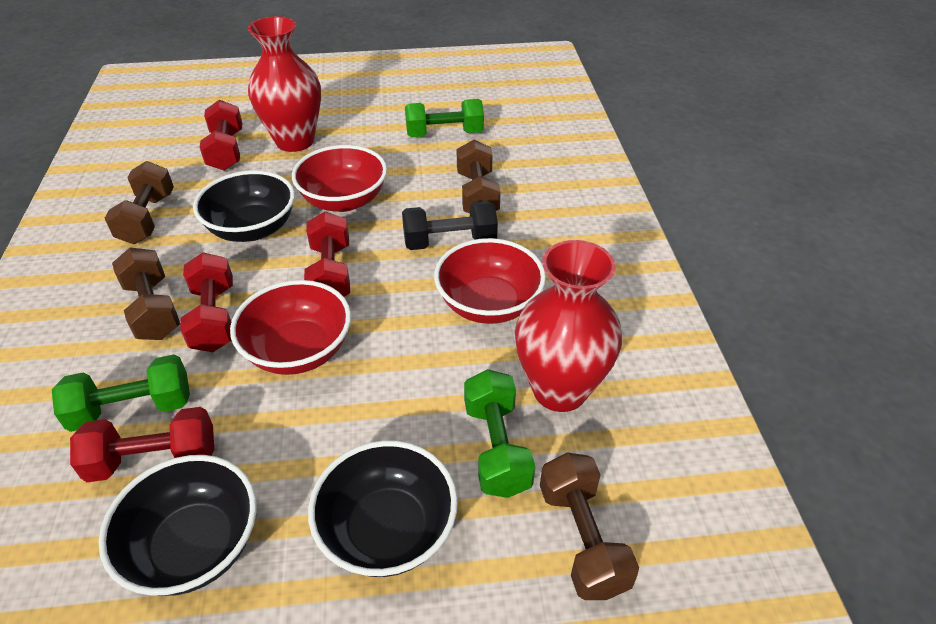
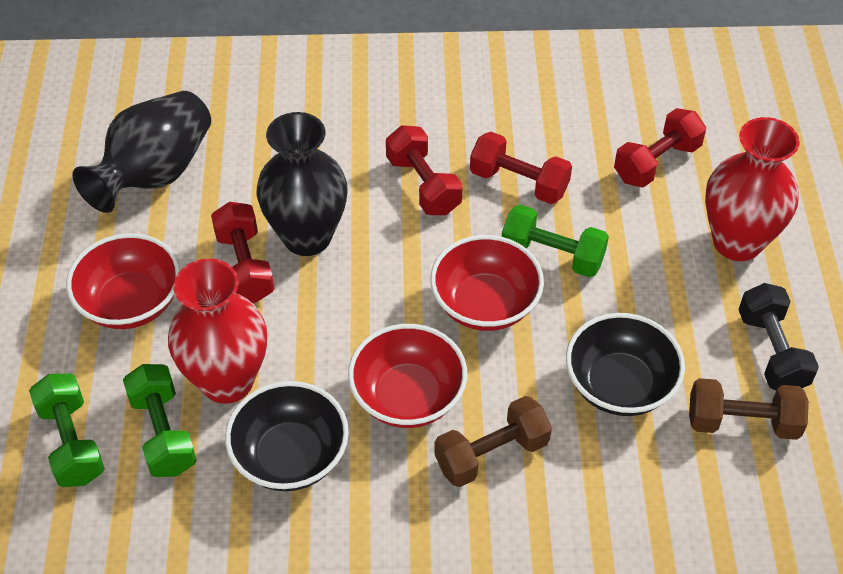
black bowl: 3 -> 2
black vase: 0 -> 2
brown dumbbell: 4 -> 2

